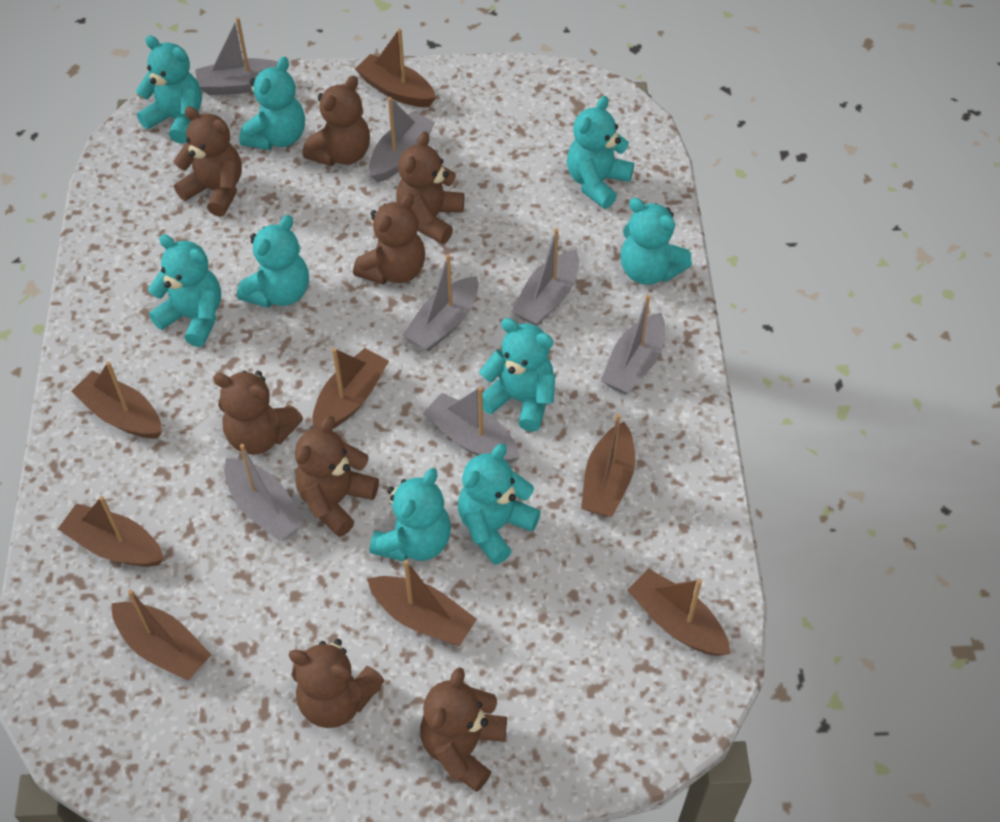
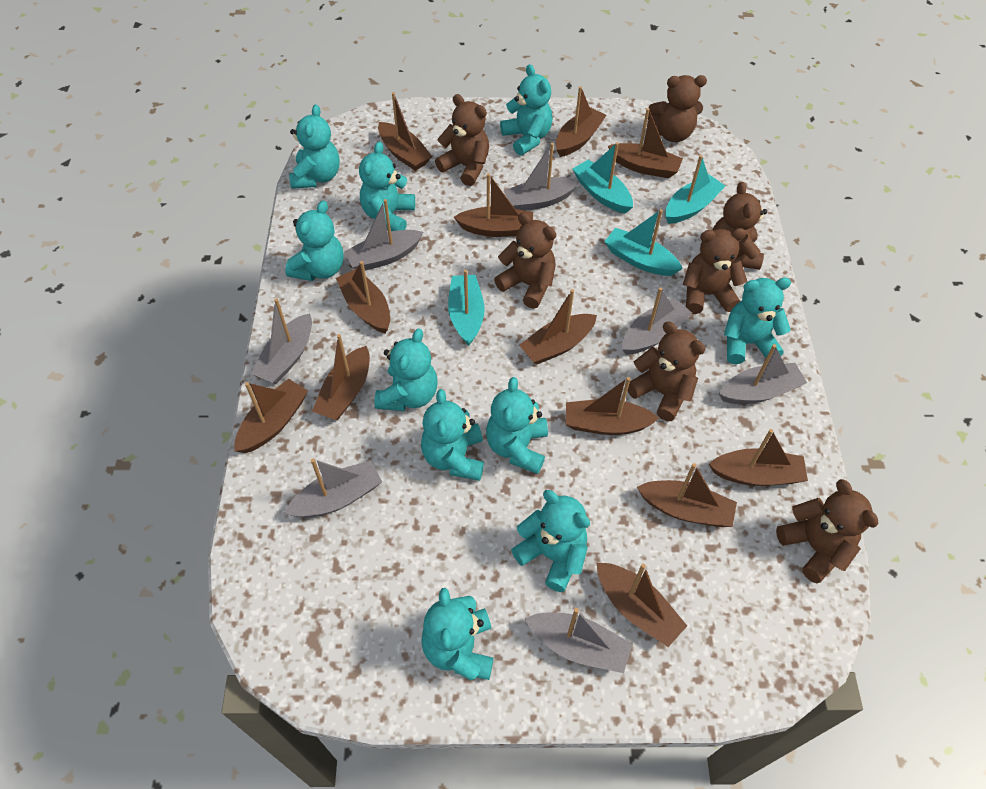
brown boat: 8 -> 12
brown teddy bear: 8 -> 7
turquoise boat: 0 -> 4
turquoise teddy bear: 9 -> 10

